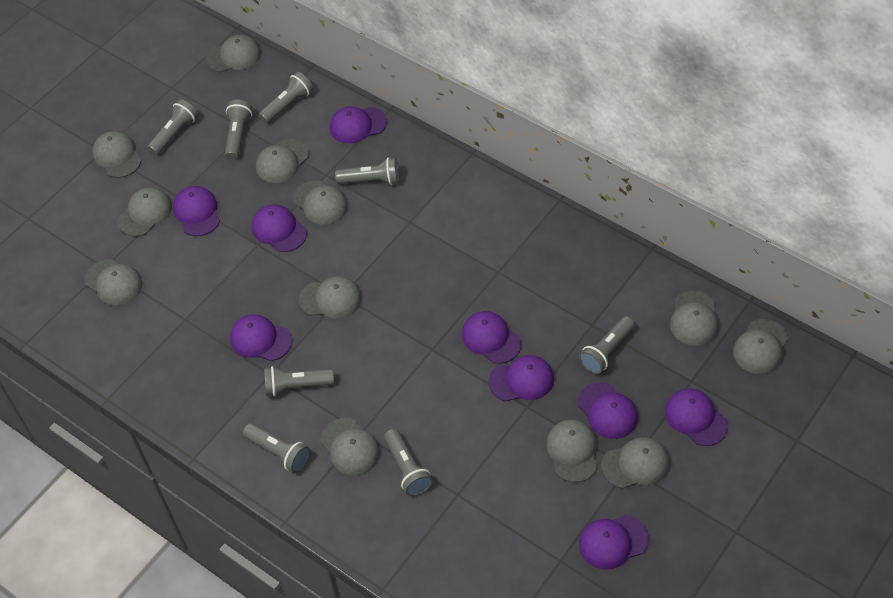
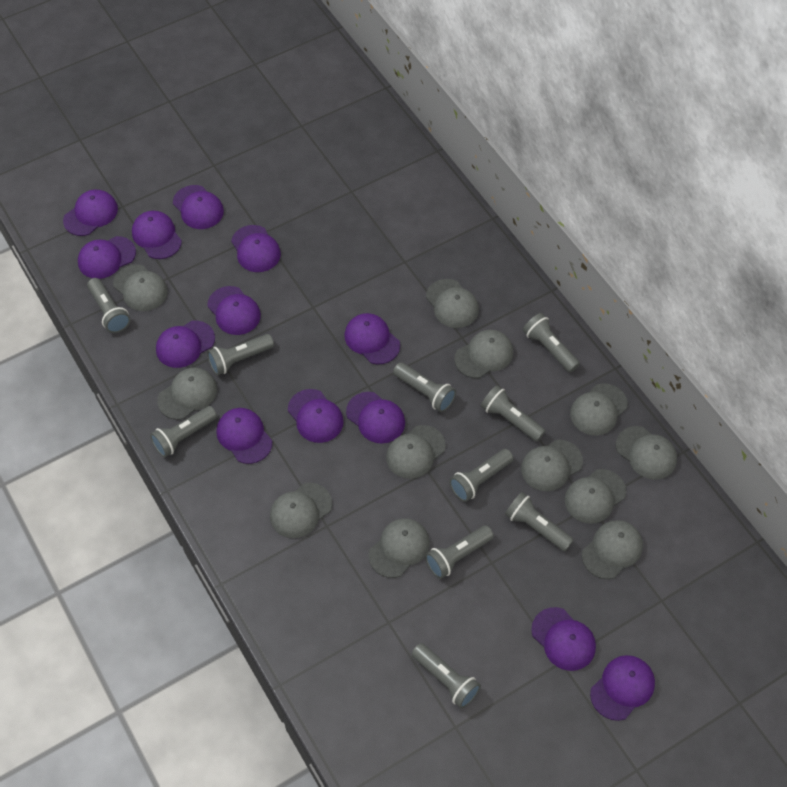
grey flashlight: 8 -> 10
purple cap: 9 -> 13

